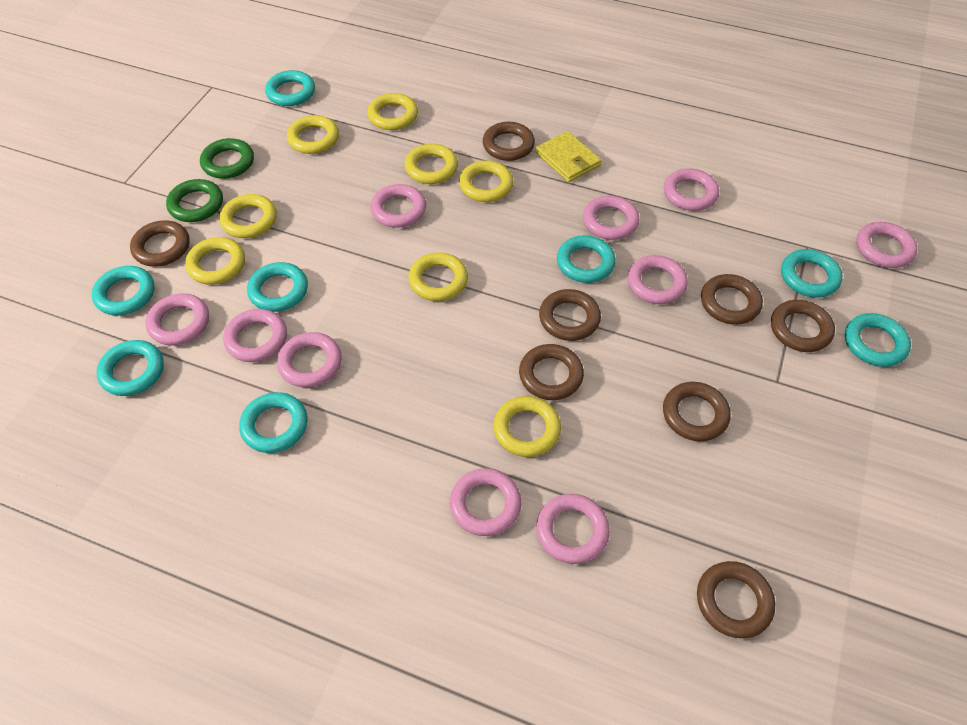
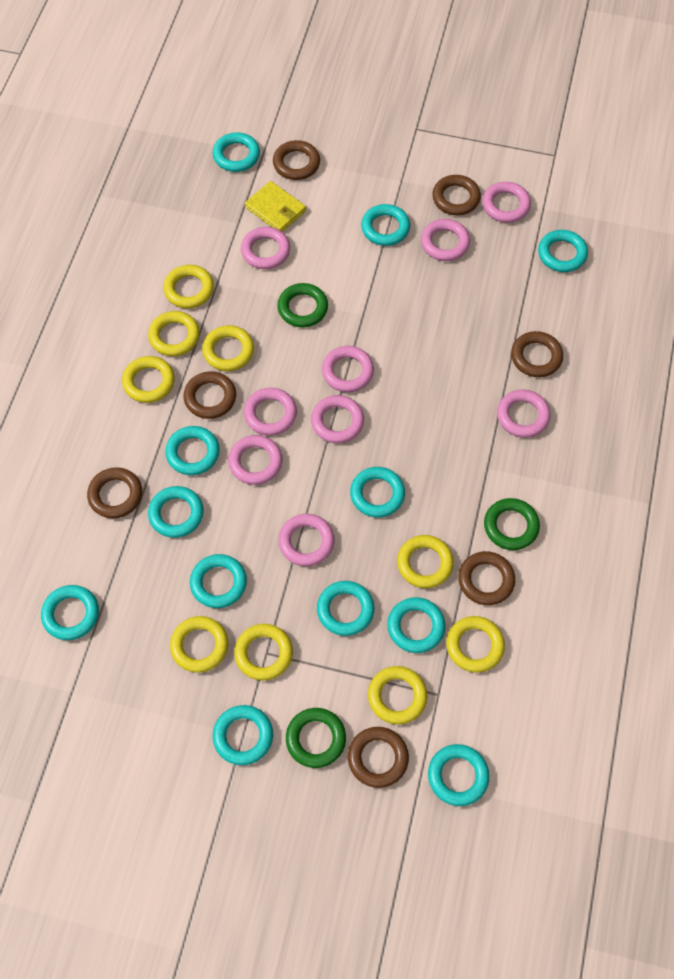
brown ring: 8 -> 7
green ring: 2 -> 3
pink ring: 10 -> 9
turquoise ring: 8 -> 12
yellow ring: 8 -> 9

